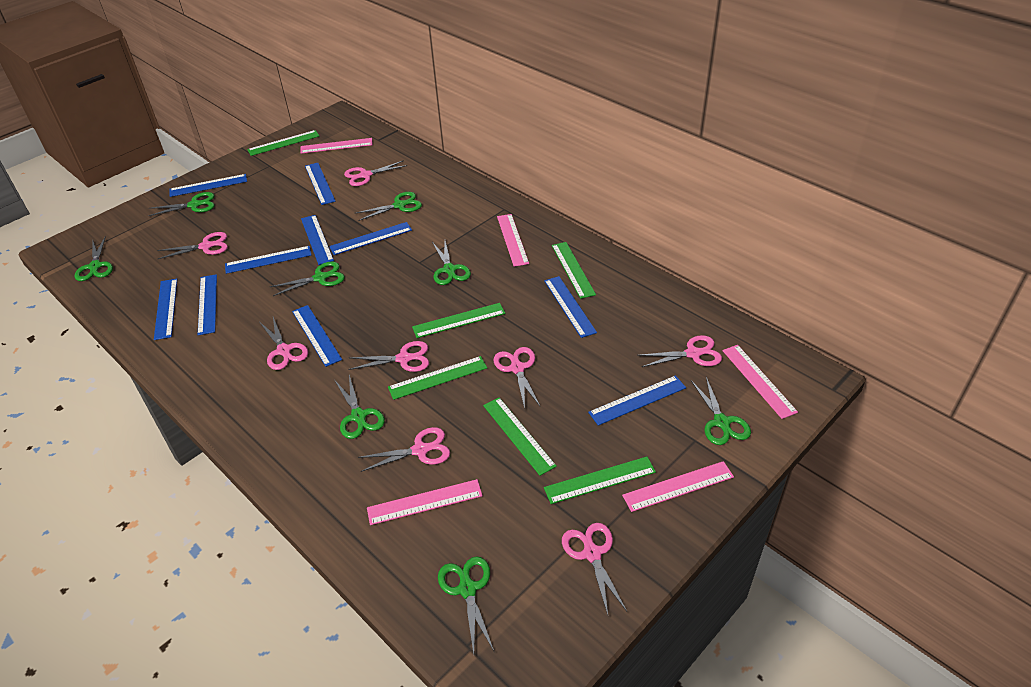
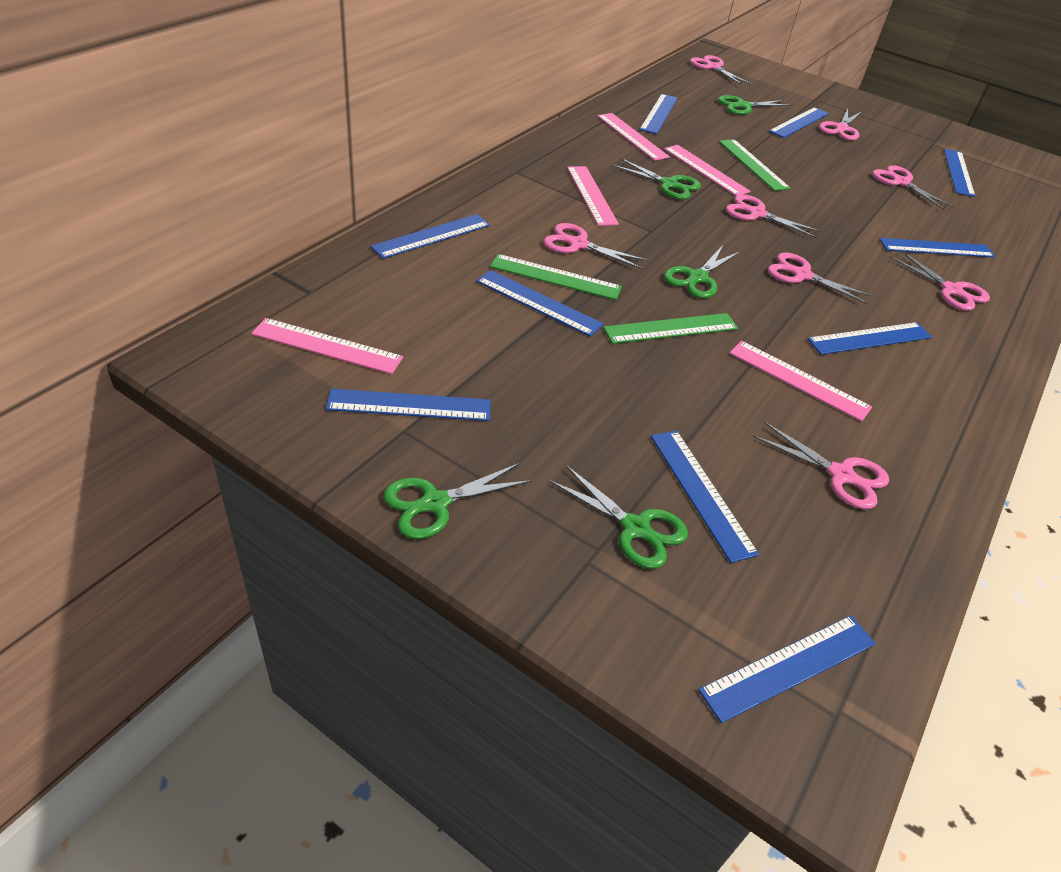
green ruler: 6 -> 3
green scissors: 8 -> 5

